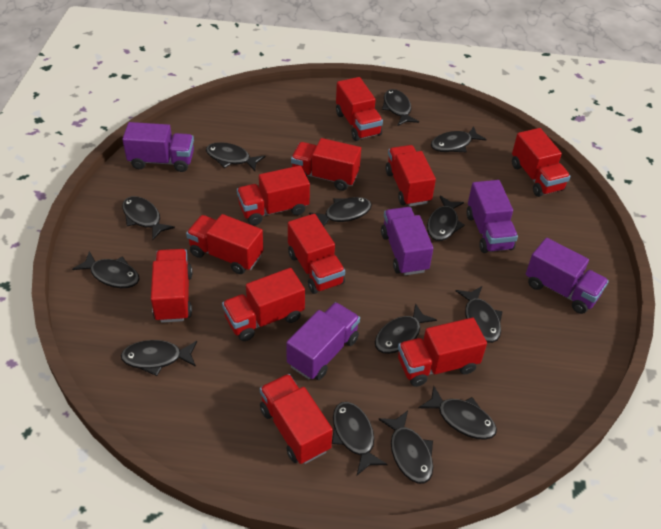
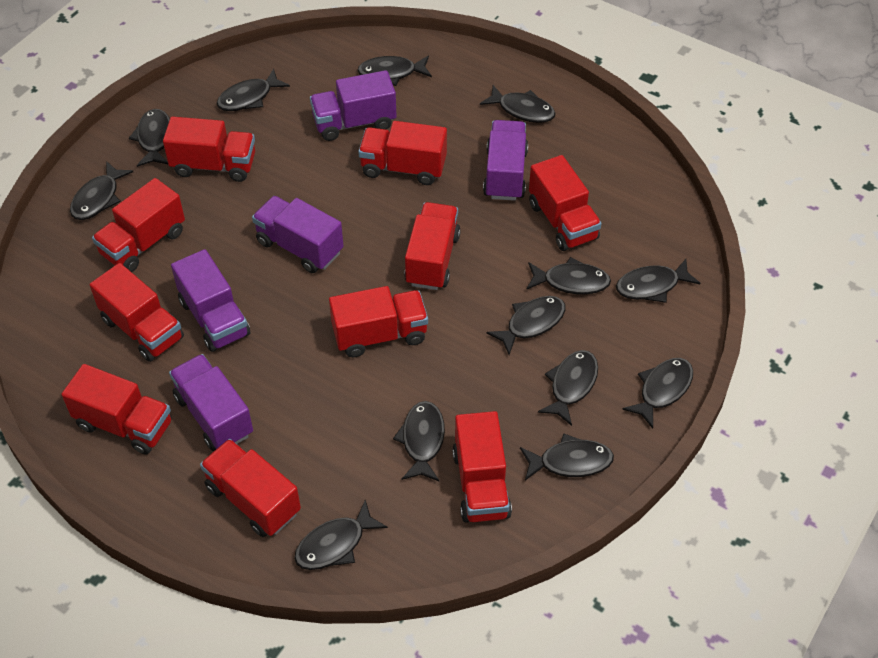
red truck: 11 -> 10

